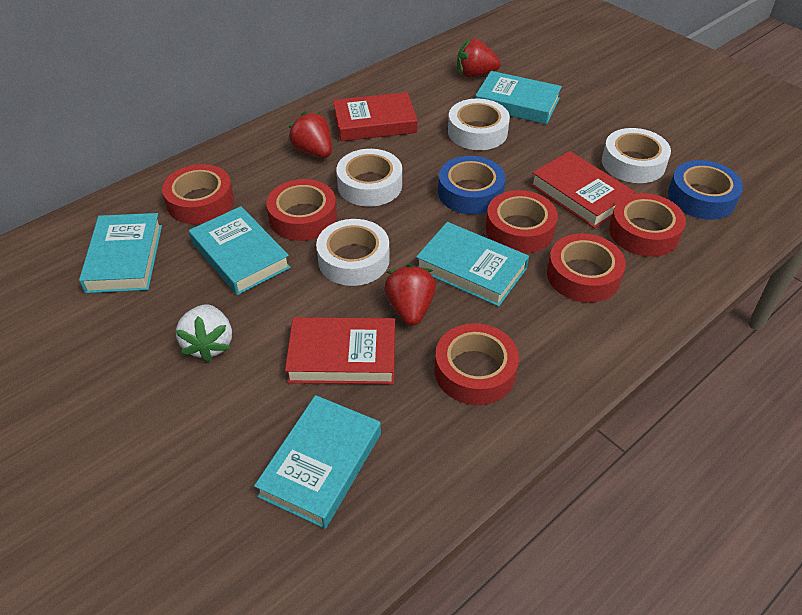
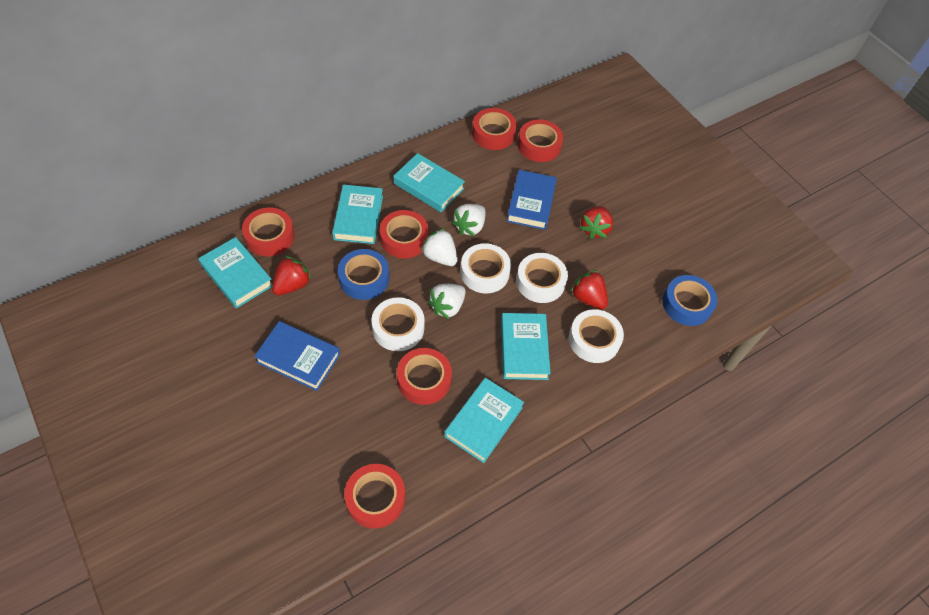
blue book: 0 -> 2
red book: 3 -> 0
white strawberry: 1 -> 3

